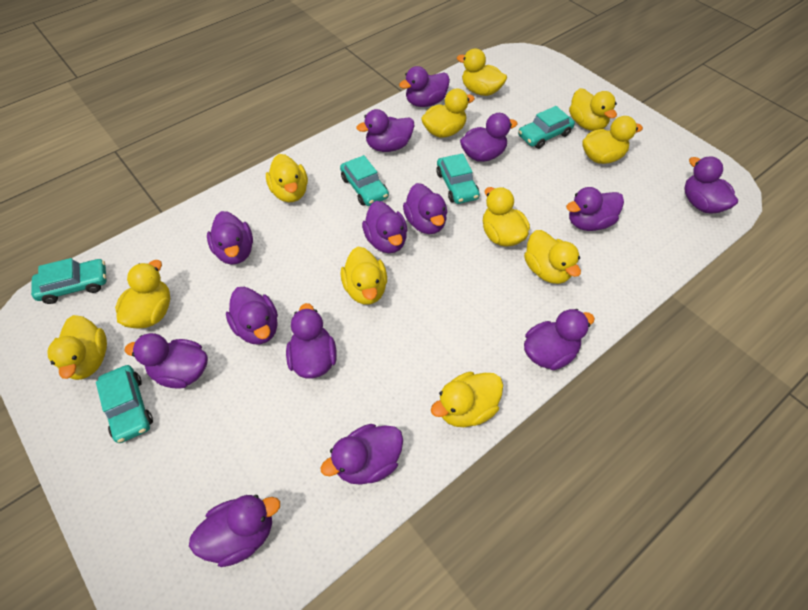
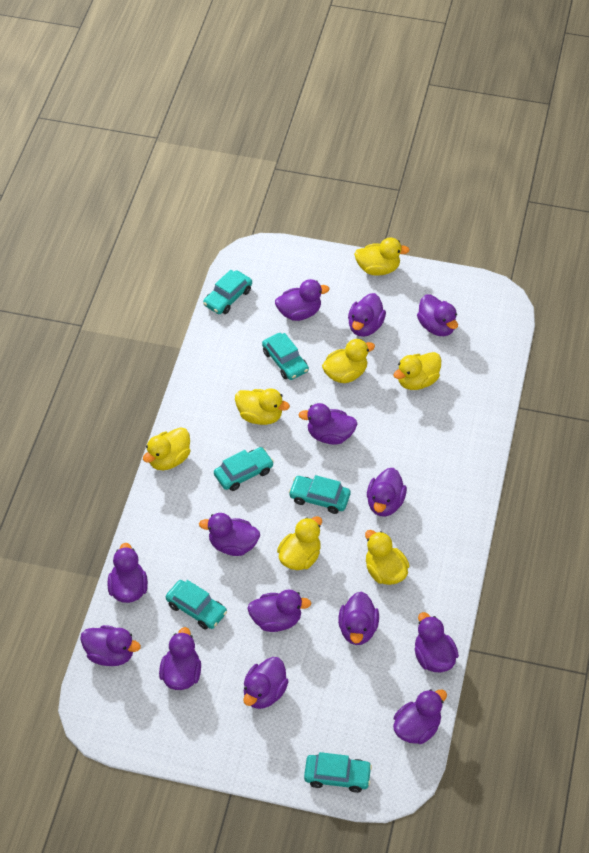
turquoise car: 5 -> 6
yellow duck: 11 -> 7

